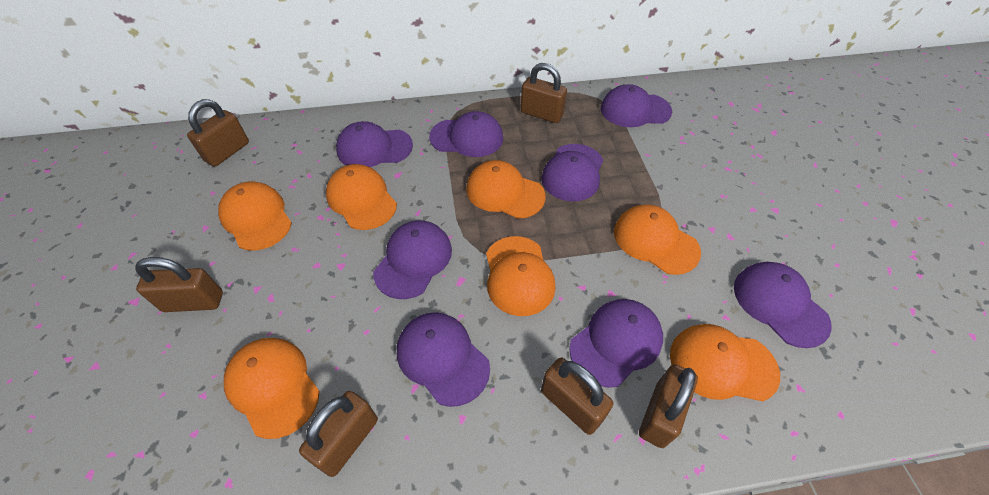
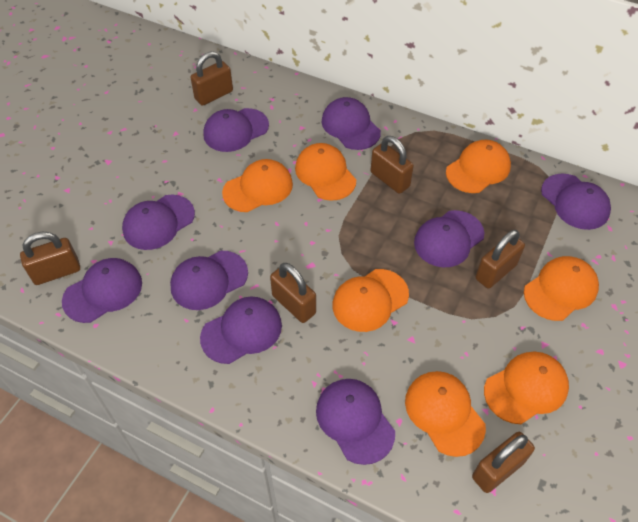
purple cap: 8 -> 9

